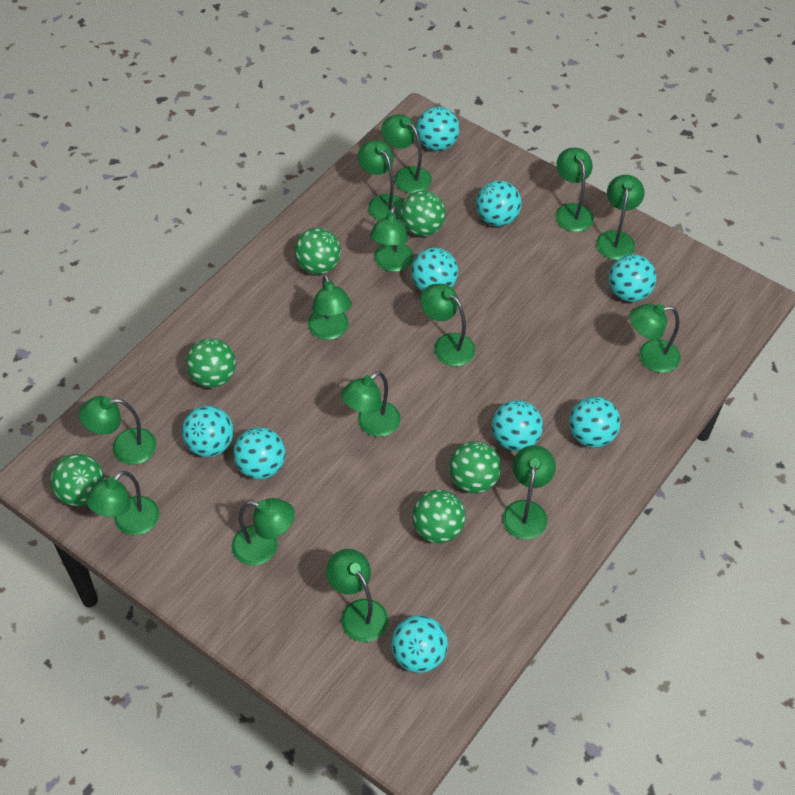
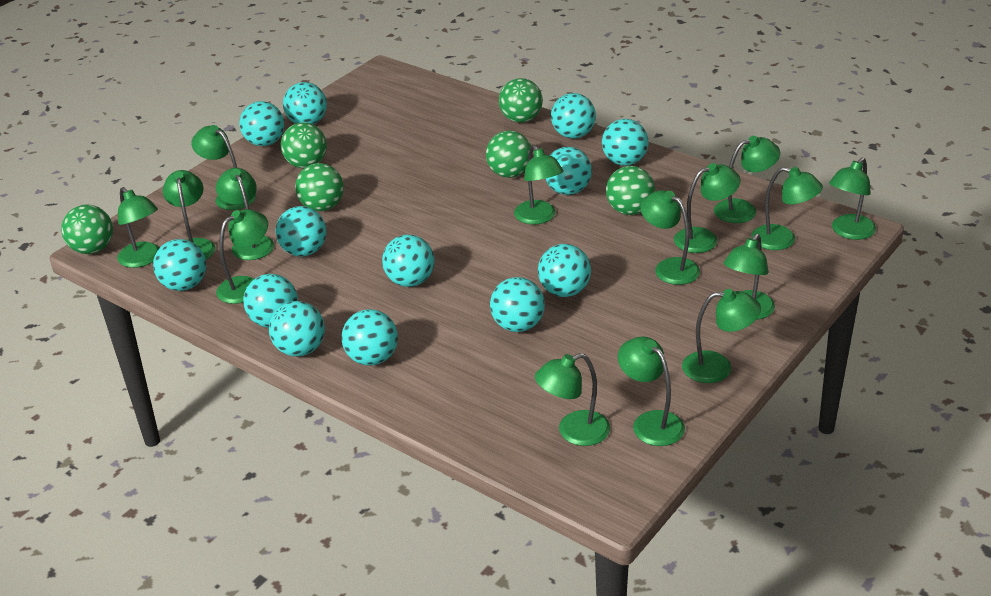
green lamp: 14 -> 15
turquoise ball: 9 -> 13

